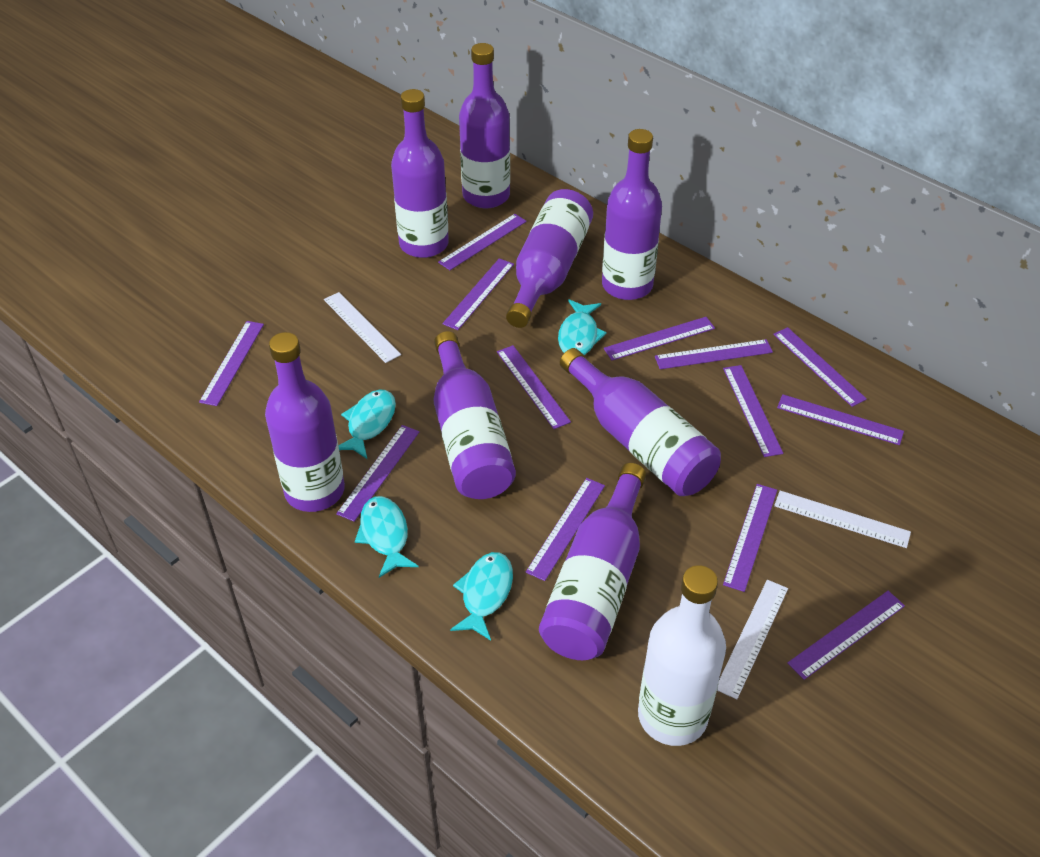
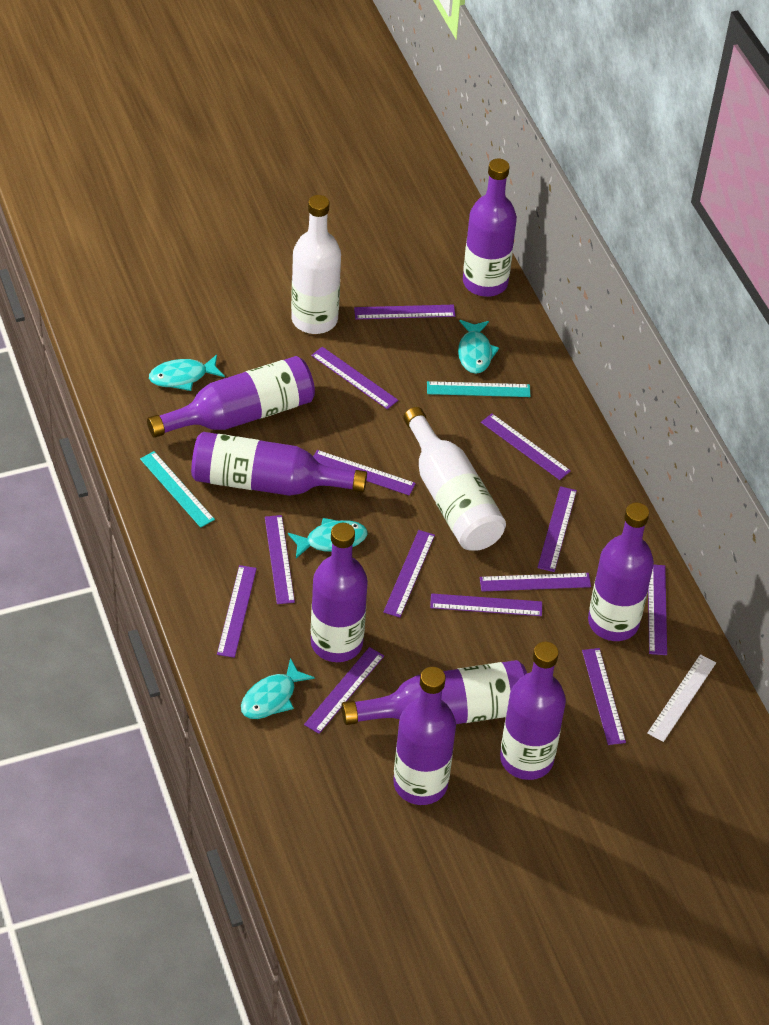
turquoise ruler: 0 -> 2
white bottle: 1 -> 2
white ruler: 3 -> 1

